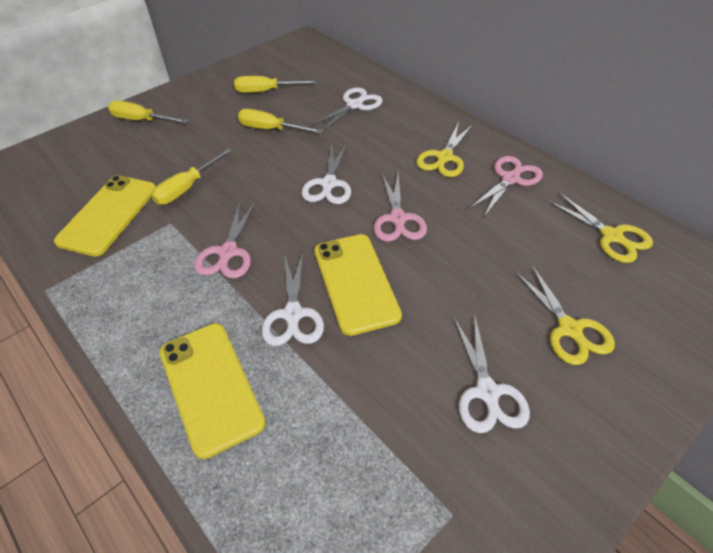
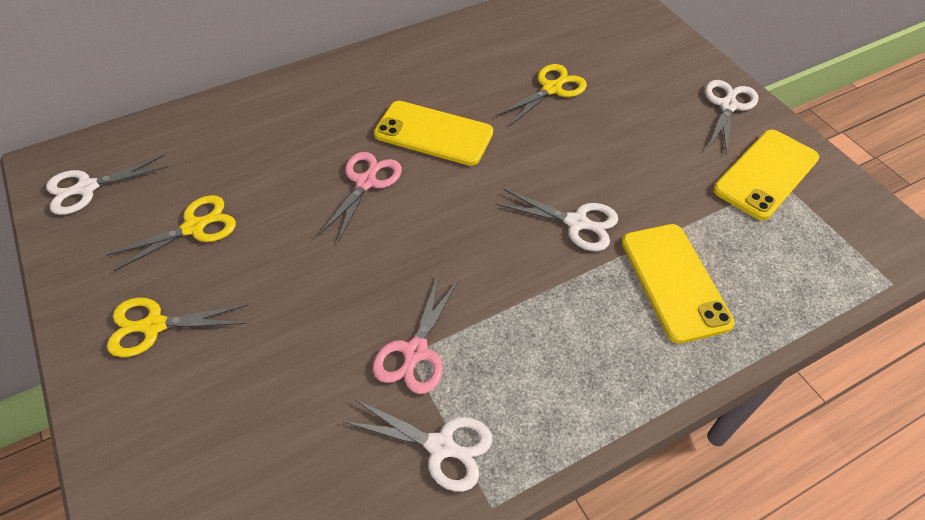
pink scissors: 3 -> 2
yellow screwdriver: 4 -> 0

